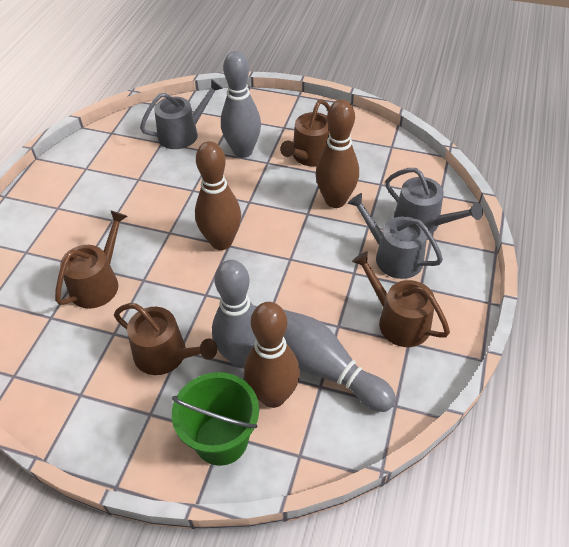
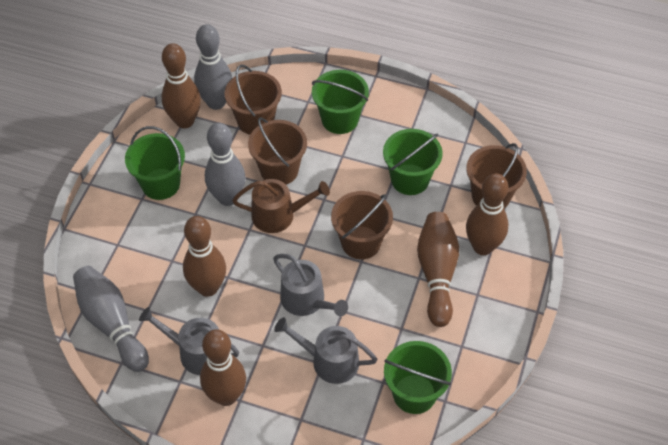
brown bowling pin: 3 -> 5
brown bucket: 0 -> 4
brown watering can: 4 -> 1
green bucket: 1 -> 4

